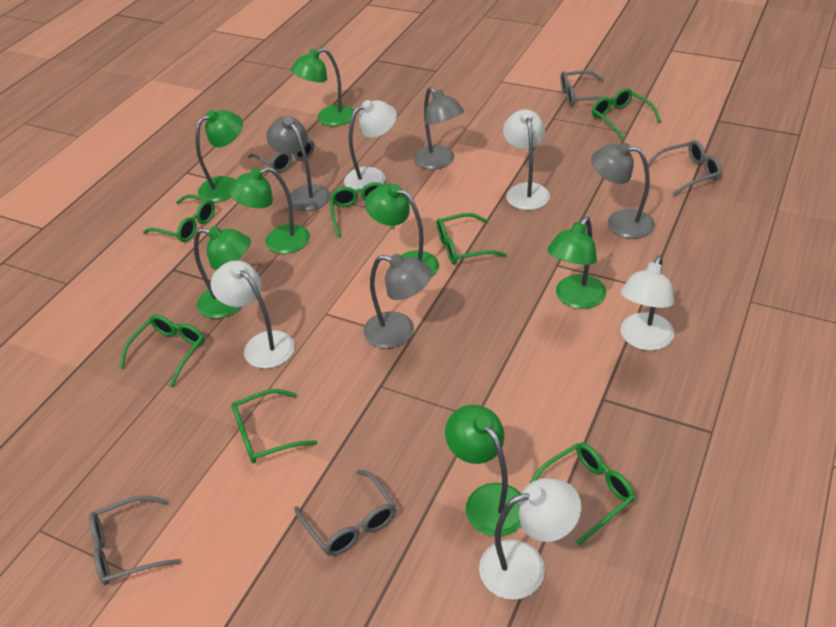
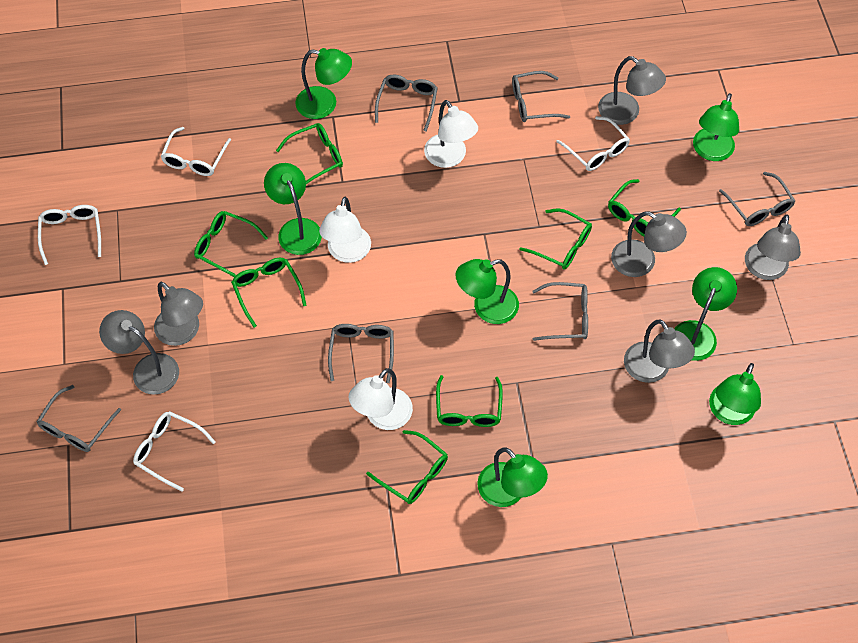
grey glasses: 5 -> 6
grey lamp: 4 -> 6
white glasses: 0 -> 4
white lamp: 5 -> 3

